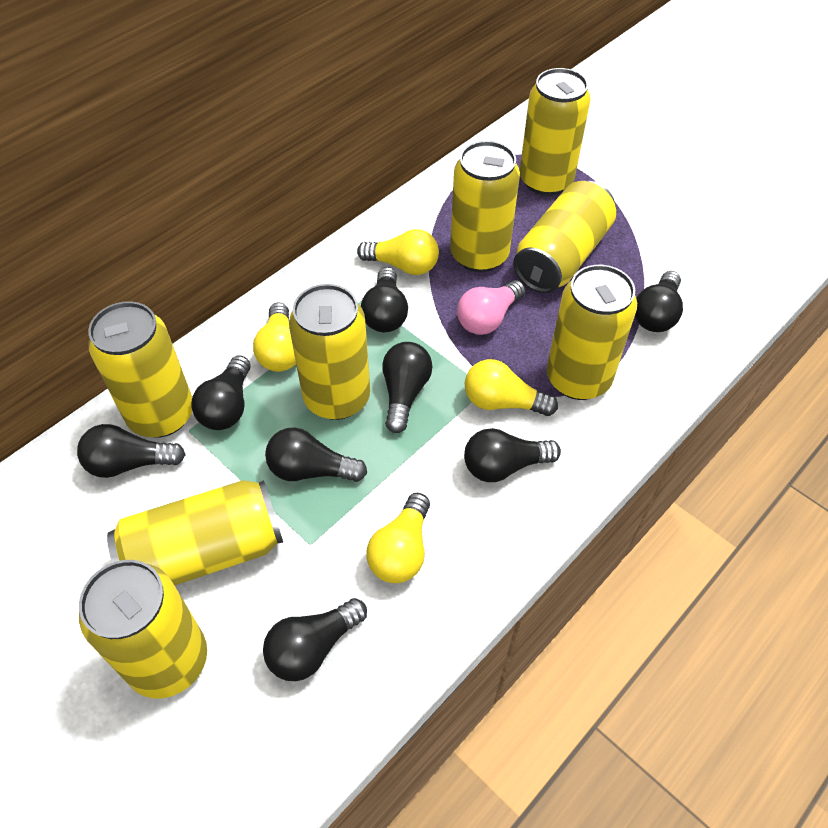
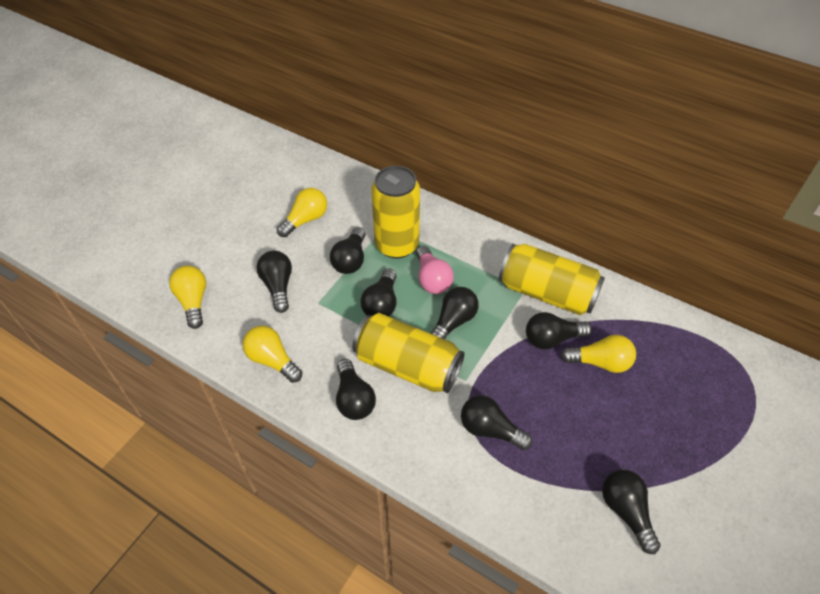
yellow can: 8 -> 3

